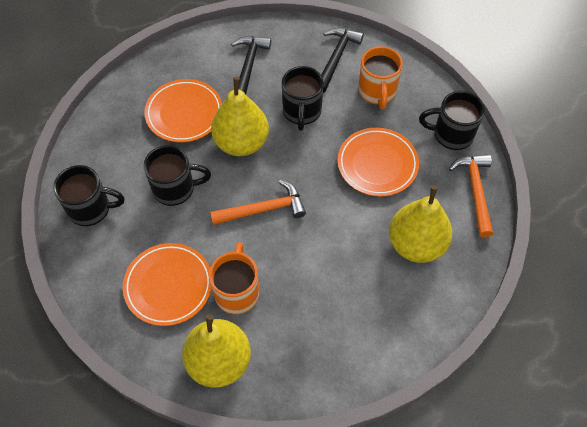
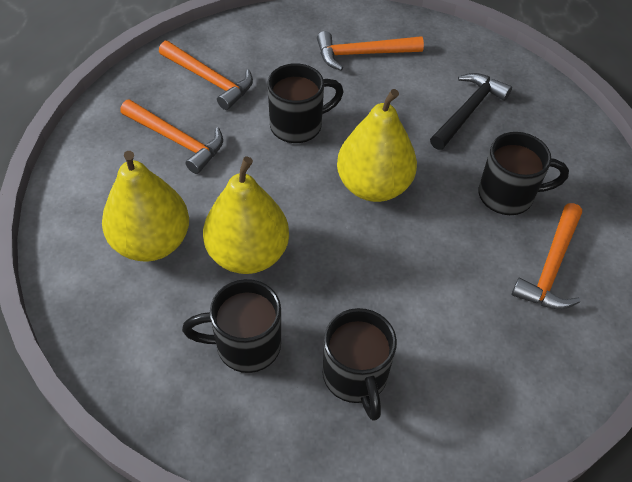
black hammer: 2 -> 1
orange hammer: 2 -> 4
orange mug: 2 -> 0
orange plate: 3 -> 0

